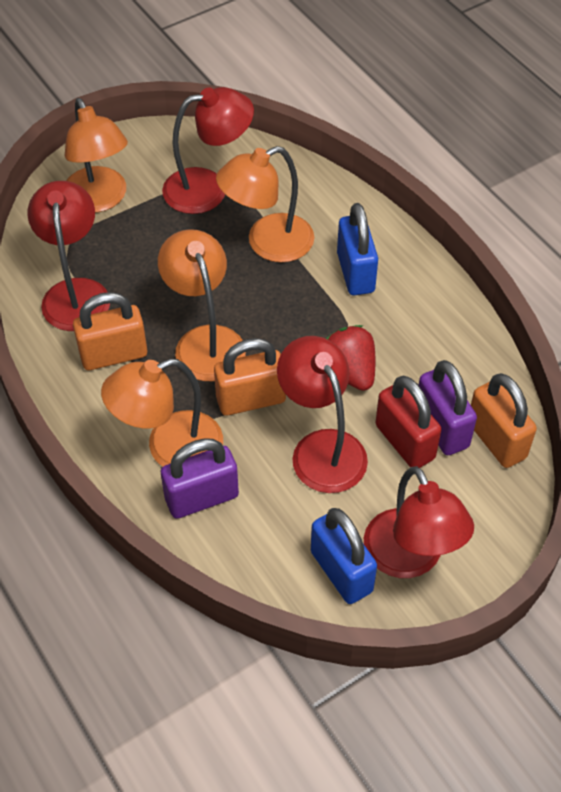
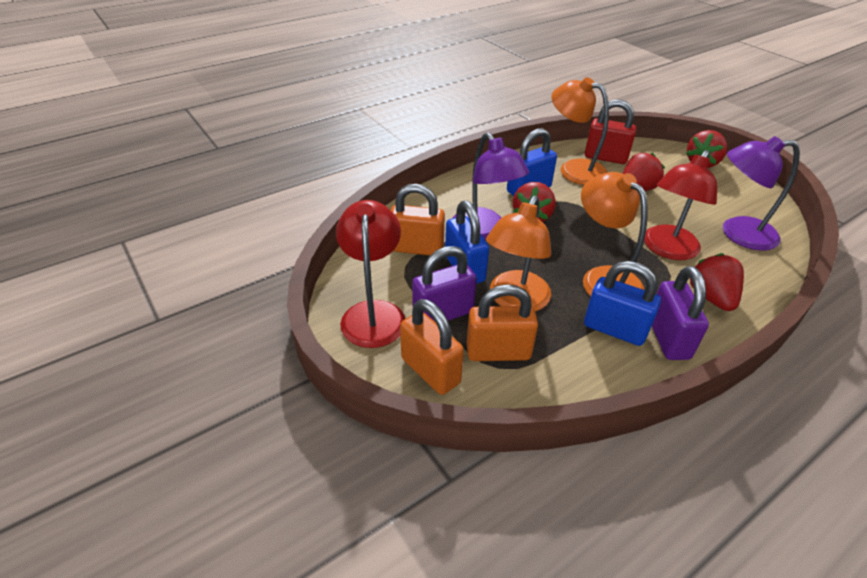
blue padlock: 2 -> 3
orange lamp: 4 -> 3
purple lamp: 0 -> 2
red lamp: 4 -> 2
red strawberry: 1 -> 4

